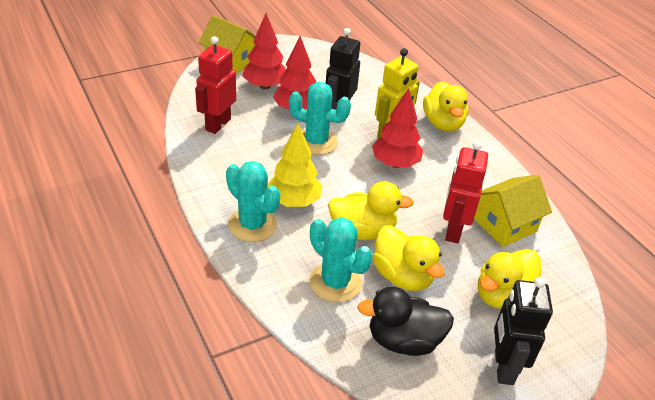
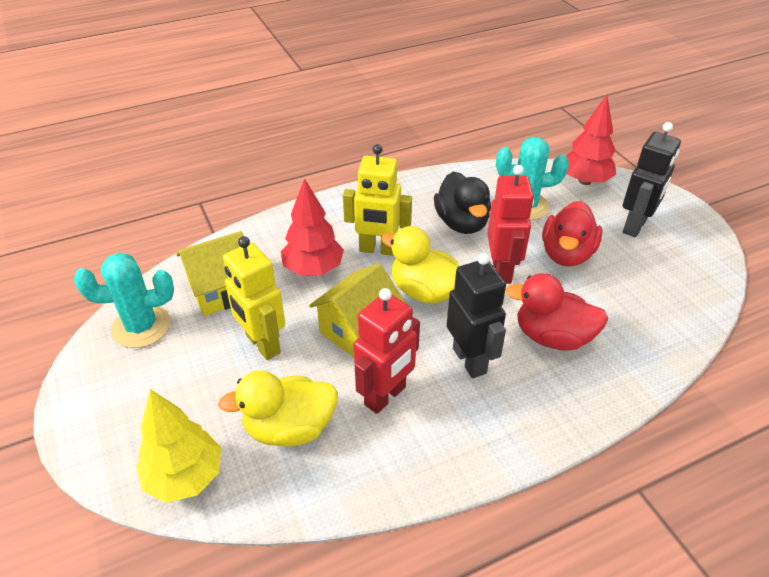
red duck: 0 -> 2
red tree: 3 -> 2
turquoise cactus: 3 -> 2
yellow duck: 4 -> 2
yellow robot: 1 -> 2

